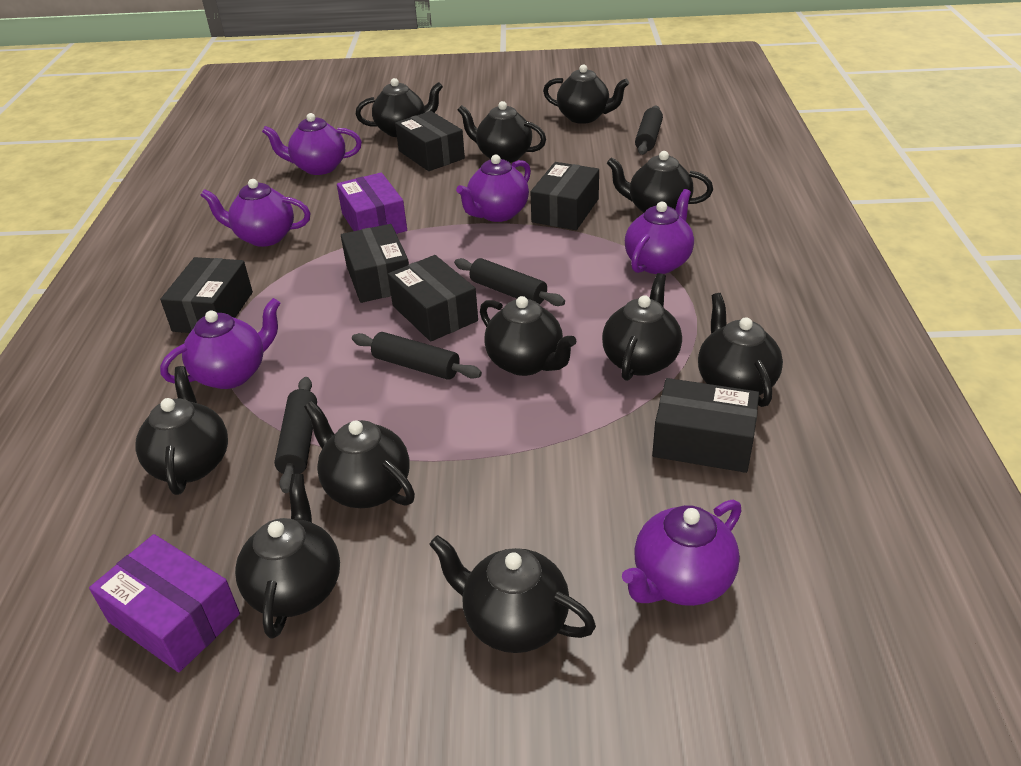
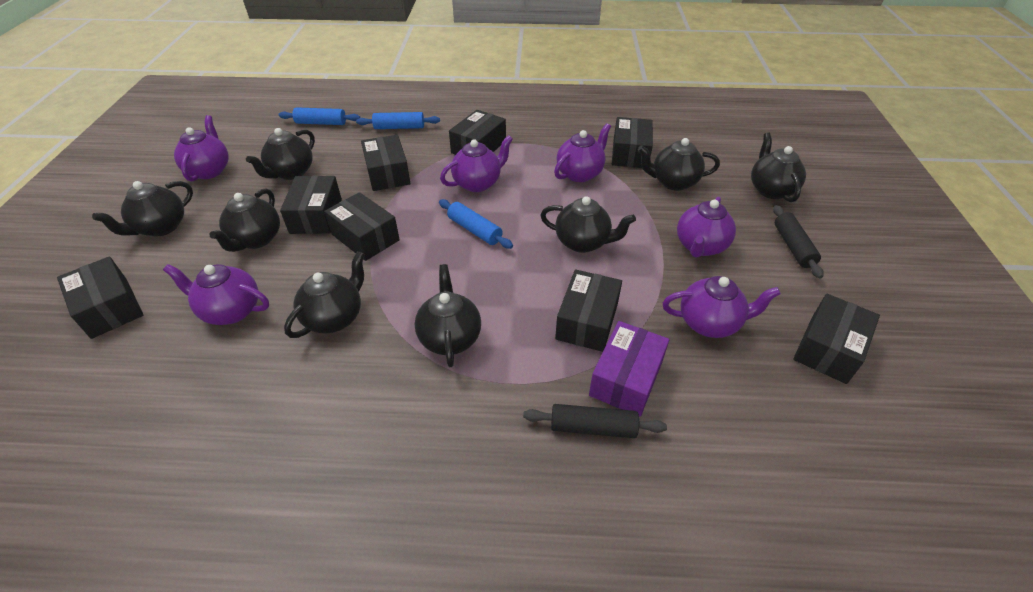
black box: 6 -> 8
black rolling pin: 4 -> 2
black teapot: 11 -> 8
blue rolling pin: 0 -> 3
purple box: 2 -> 1

